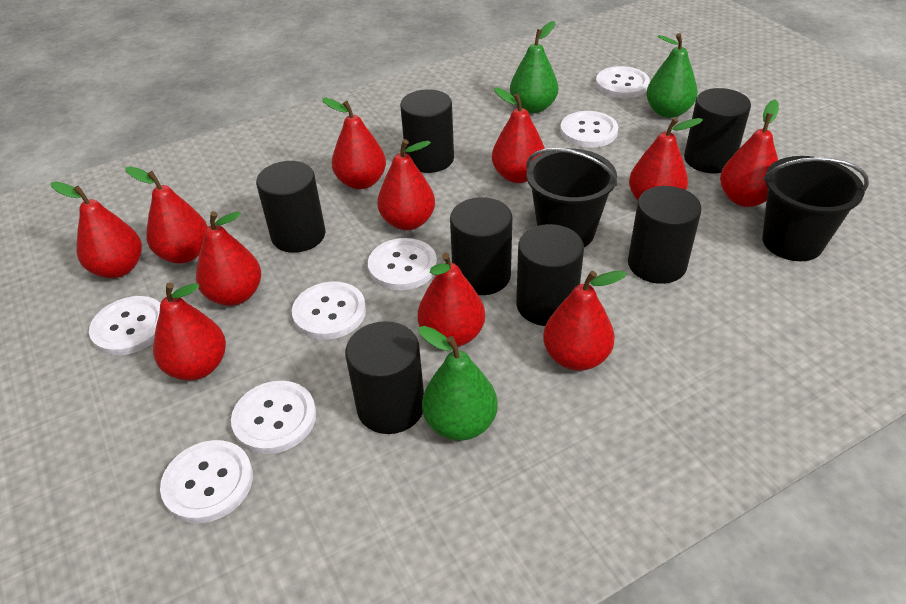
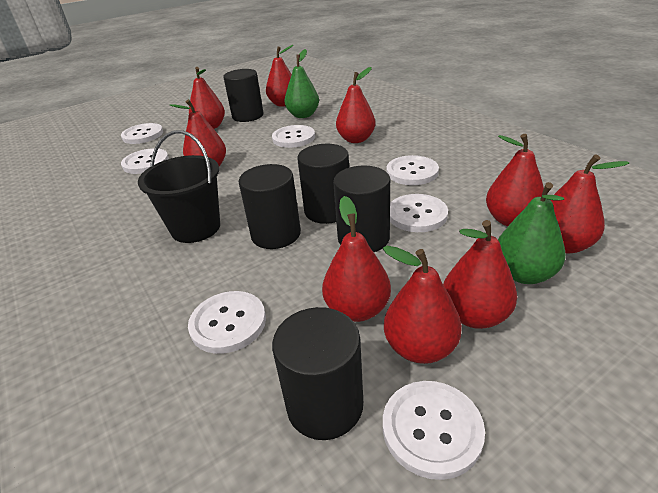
black bucket: 2 -> 1
black cylinder: 7 -> 5
green pear: 3 -> 2
red pear: 11 -> 9

